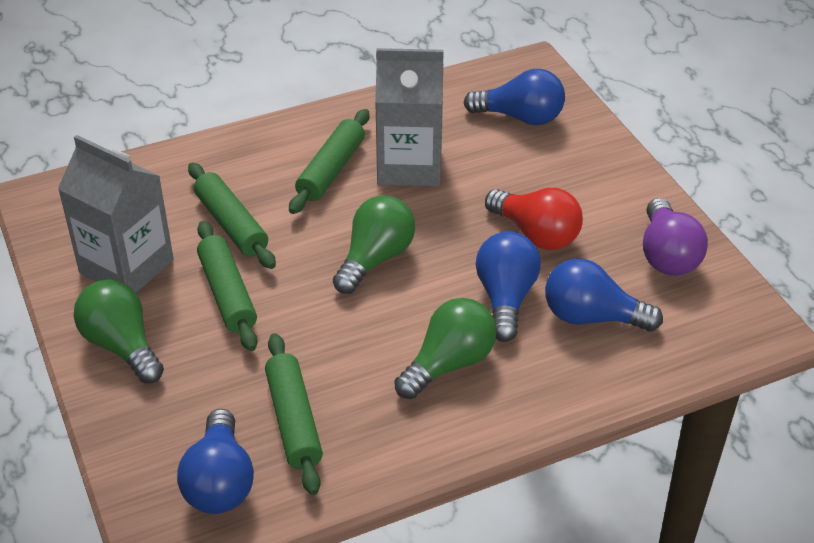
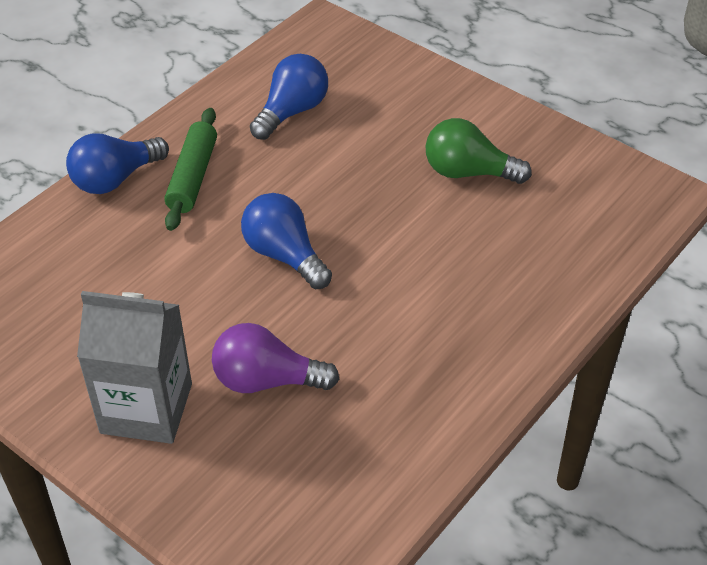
blue light bulb: 4 -> 3
green light bulb: 3 -> 1
green rolling pin: 4 -> 1
grey carton: 2 -> 1
red light bulb: 1 -> 0

